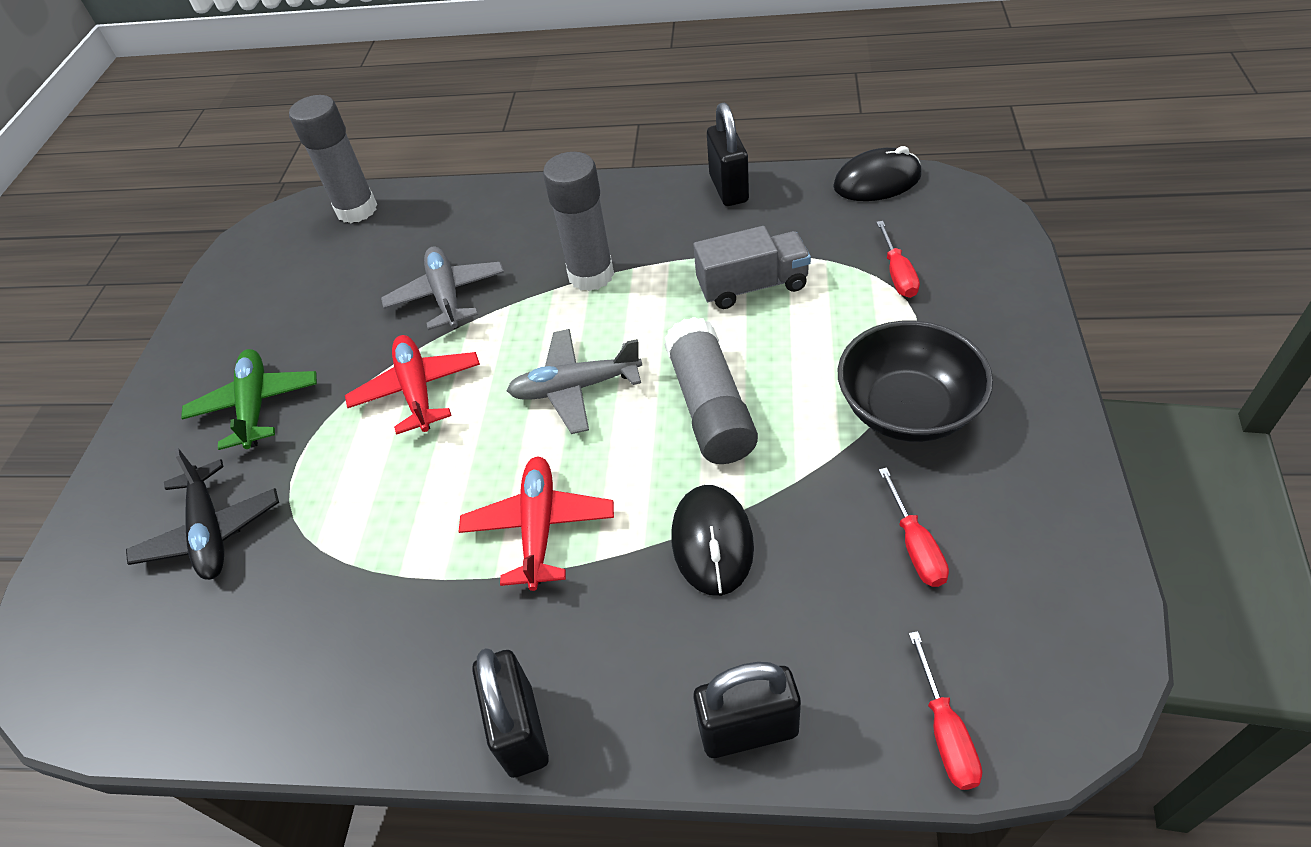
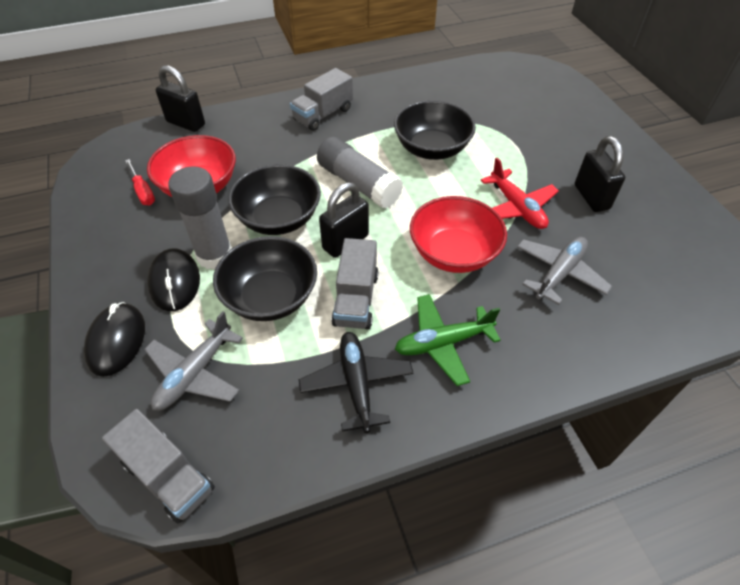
black bowl: 1 -> 3
grey glue stick: 3 -> 2
grey truck: 1 -> 3
red bowl: 0 -> 2
red plane: 2 -> 1
red screwdriver: 3 -> 1

